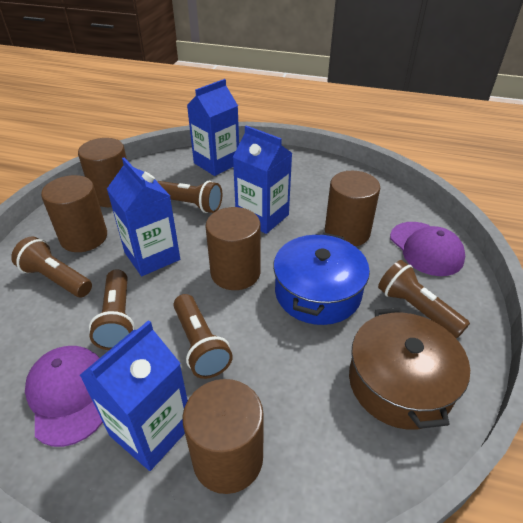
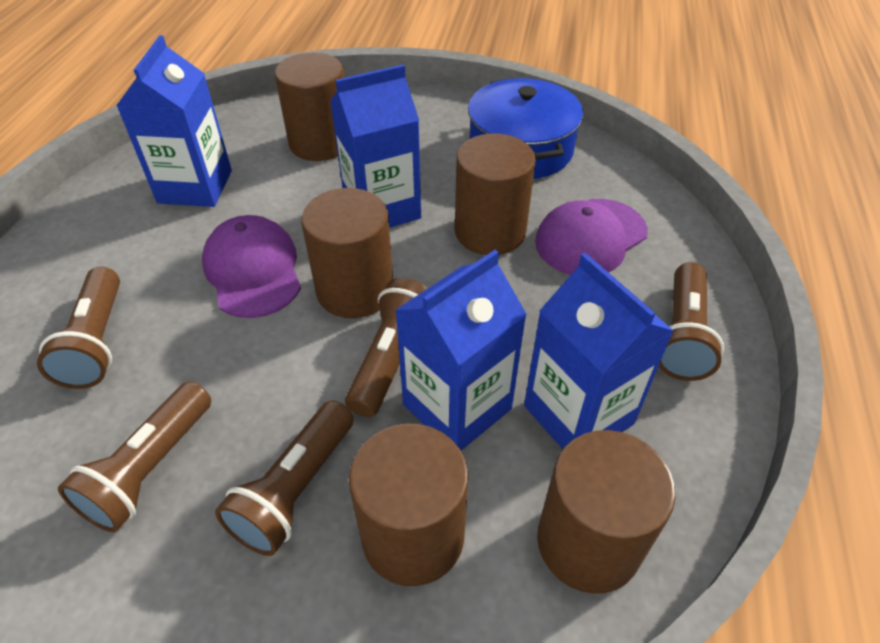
brown pot: 1 -> 0

